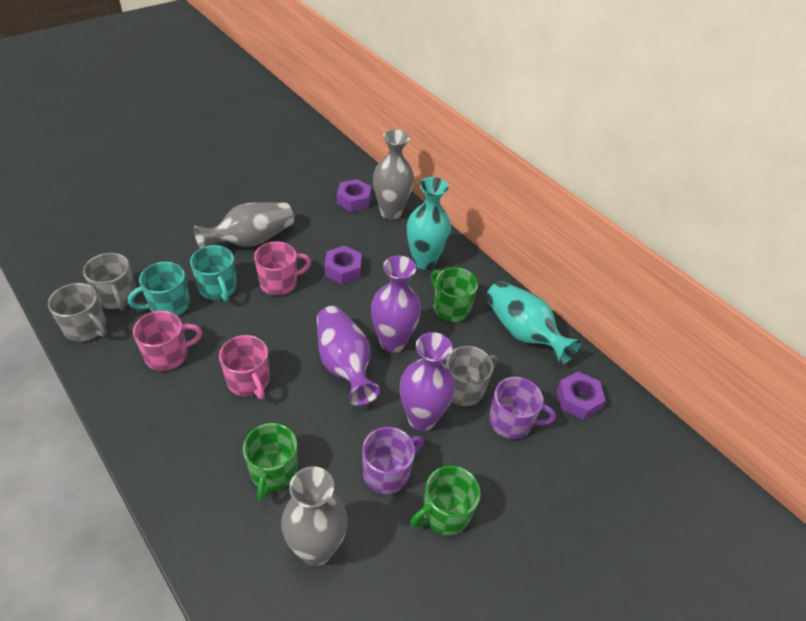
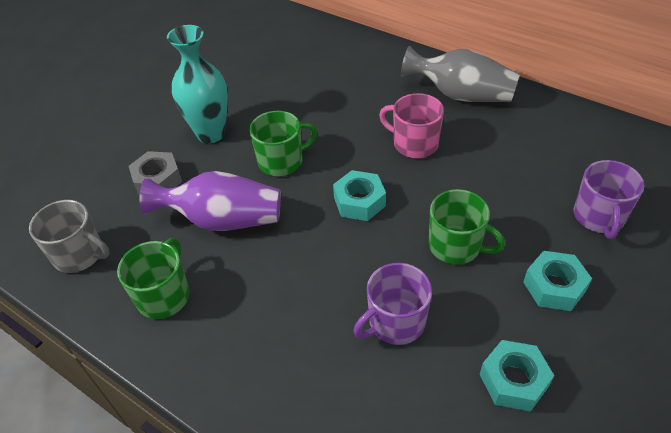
grey mug: 3 -> 1
grey nut: 0 -> 1
grey vase: 3 -> 1
pink mug: 3 -> 1
purple nut: 3 -> 0
purple vase: 3 -> 1
turquoise mug: 2 -> 0
turquoise nut: 0 -> 3
turquoise vase: 2 -> 1

